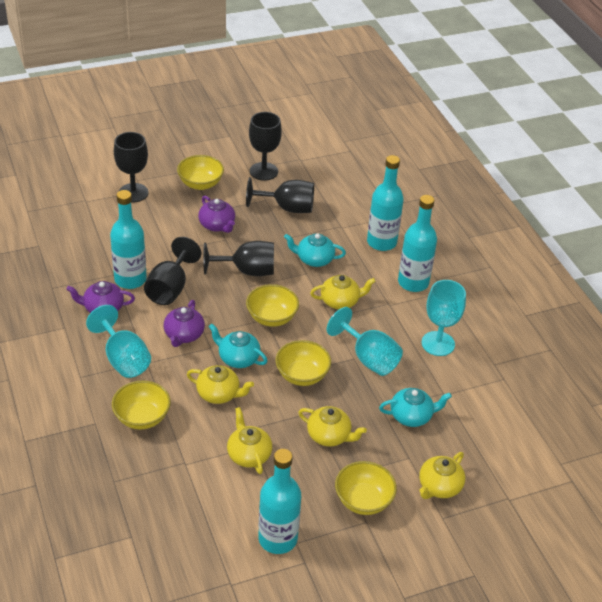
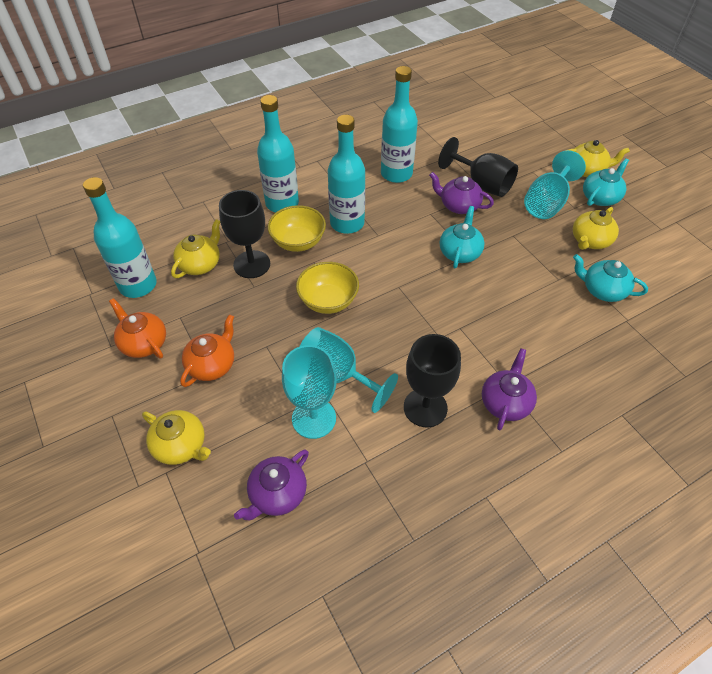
black goblet: 5 -> 3
orange teapot: 0 -> 2
yellow bowl: 5 -> 2
yellow teapot: 5 -> 4

